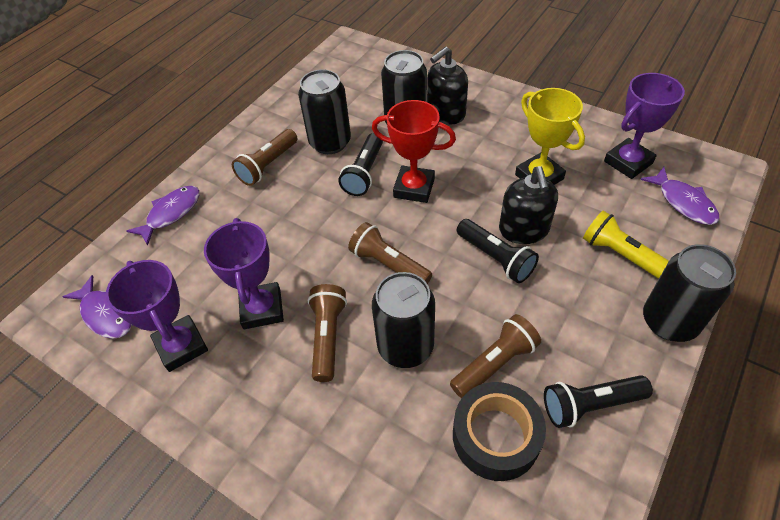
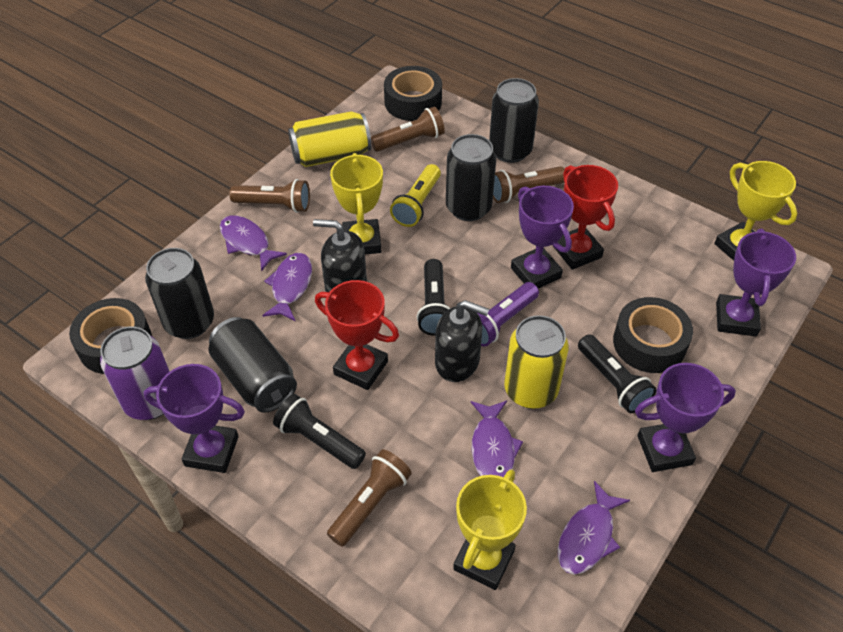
black tape: 1 -> 3
purple can: 0 -> 1
purple fish: 3 -> 4
purple flashlight: 0 -> 1
purple trophy: 3 -> 4
red trophy: 1 -> 2
yellow can: 0 -> 2
yellow trophy: 1 -> 3

